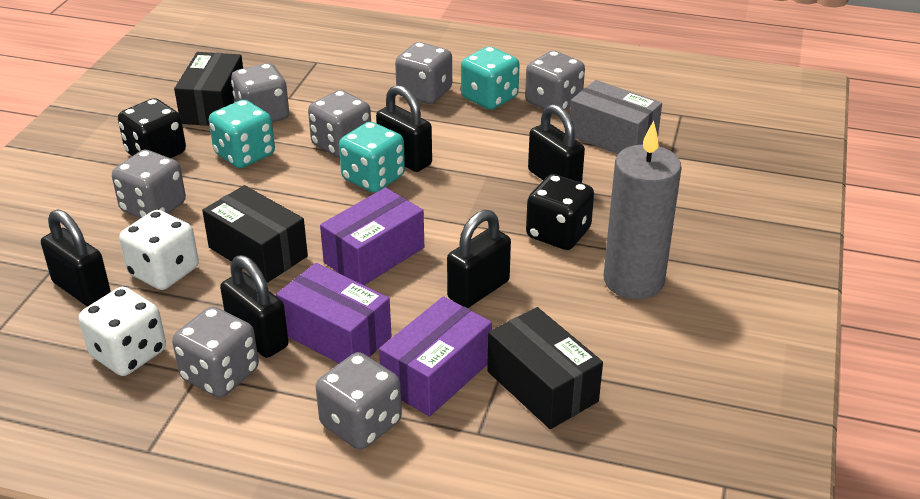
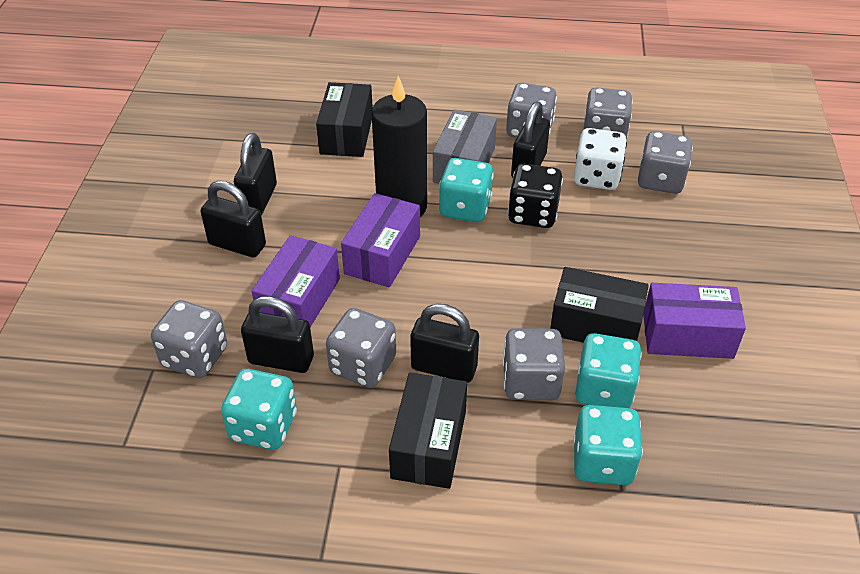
black candle: 0 -> 1
black dice: 2 -> 1
grey candle: 1 -> 0
grey dice: 7 -> 6
turquoise dice: 3 -> 4
white dice: 2 -> 1

